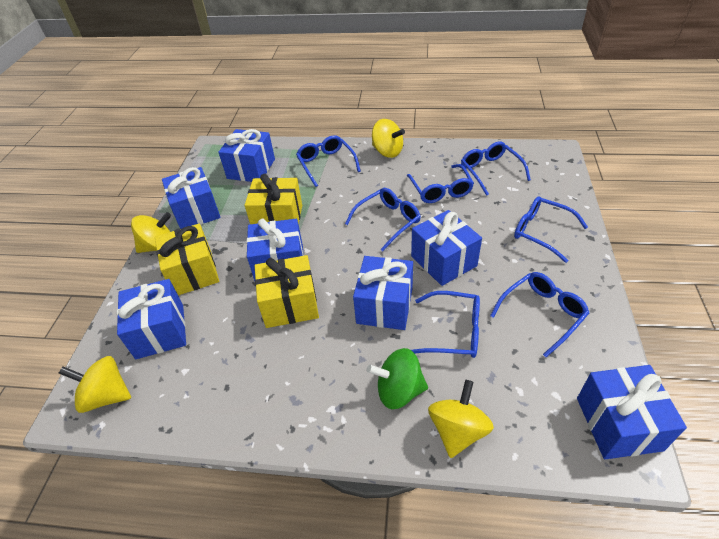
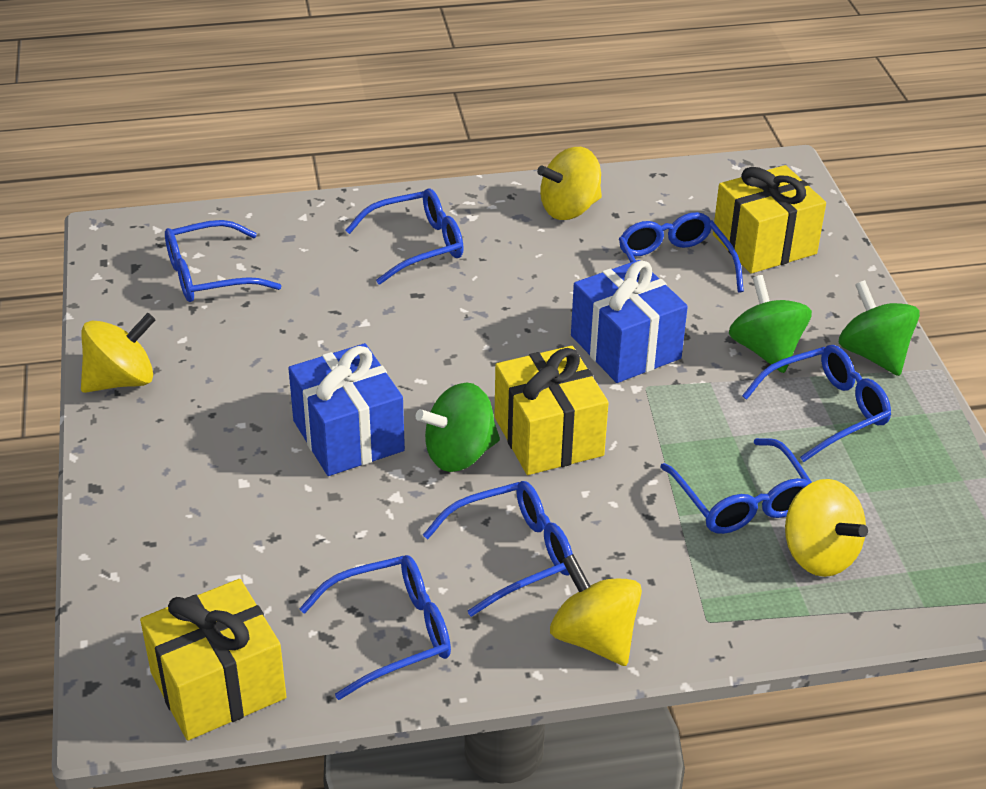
blue gift: 7 -> 2
green spinning top: 1 -> 3

